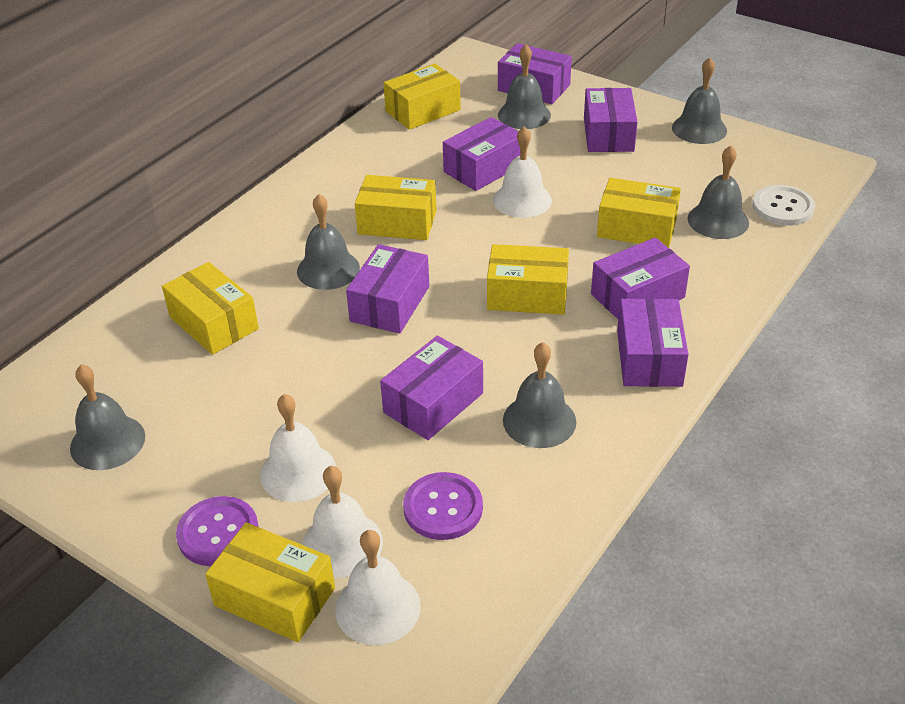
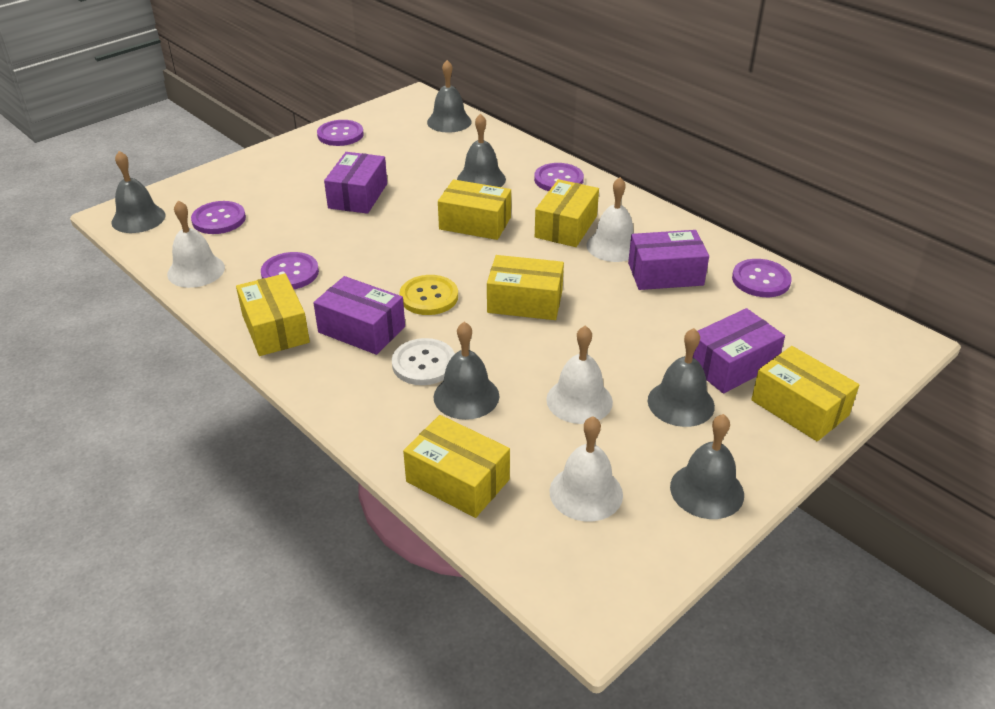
purple box: 7 -> 4
purple button: 2 -> 5
yellow button: 0 -> 1

